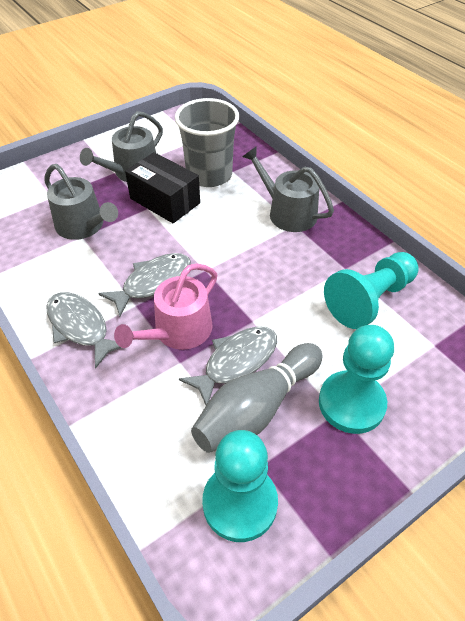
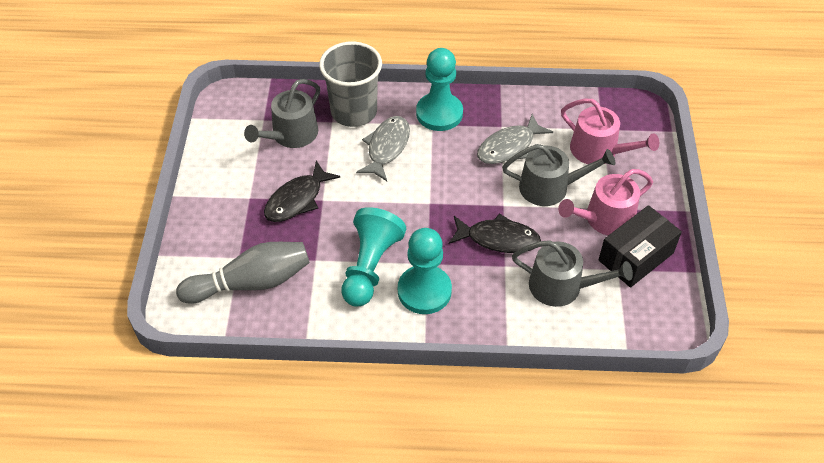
black fish: 0 -> 2
grey fish: 3 -> 2
pink watering can: 1 -> 2

